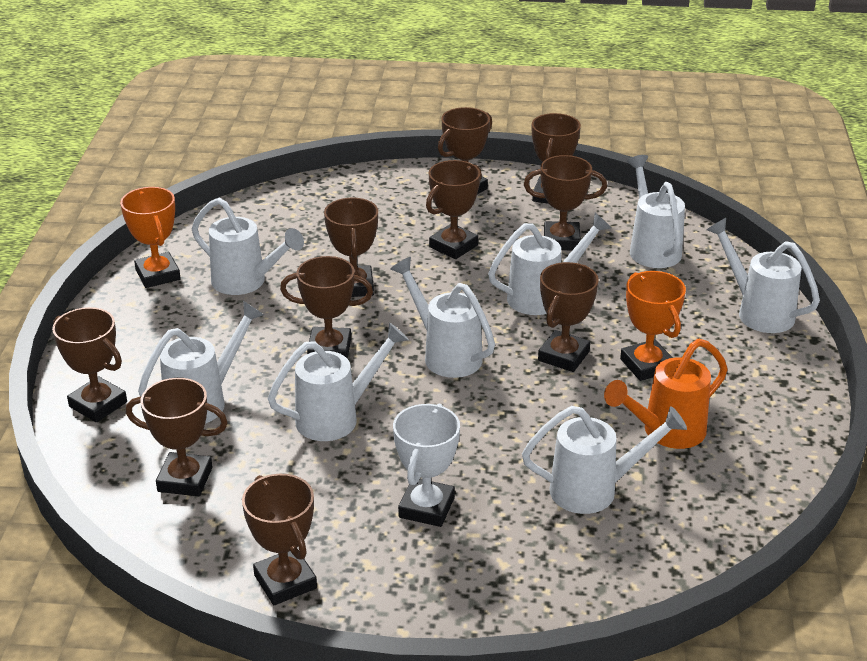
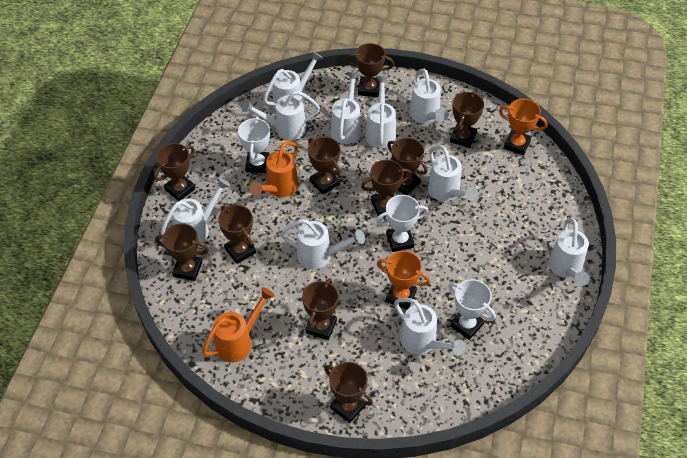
orange watering can: 1 -> 2
white trophy: 1 -> 3
white watering can: 8 -> 10

